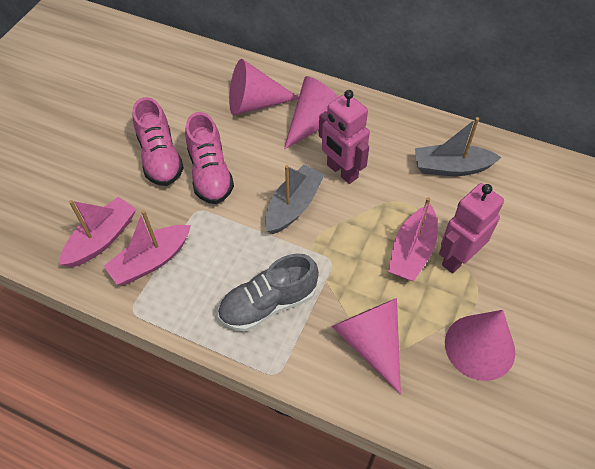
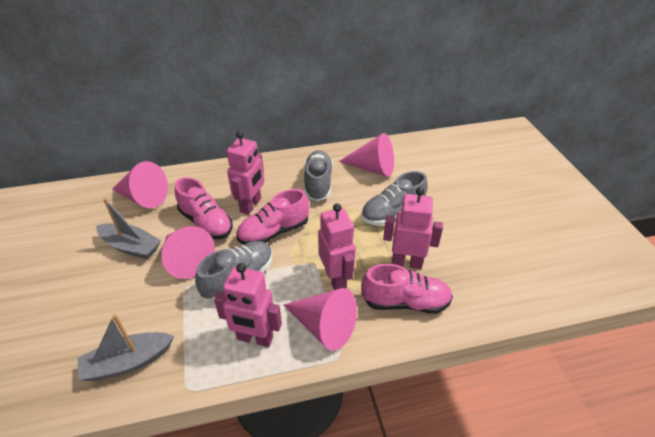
grey shoe: 1 -> 3
pink boat: 3 -> 0
pink robot: 2 -> 4
pink shoe: 2 -> 3

